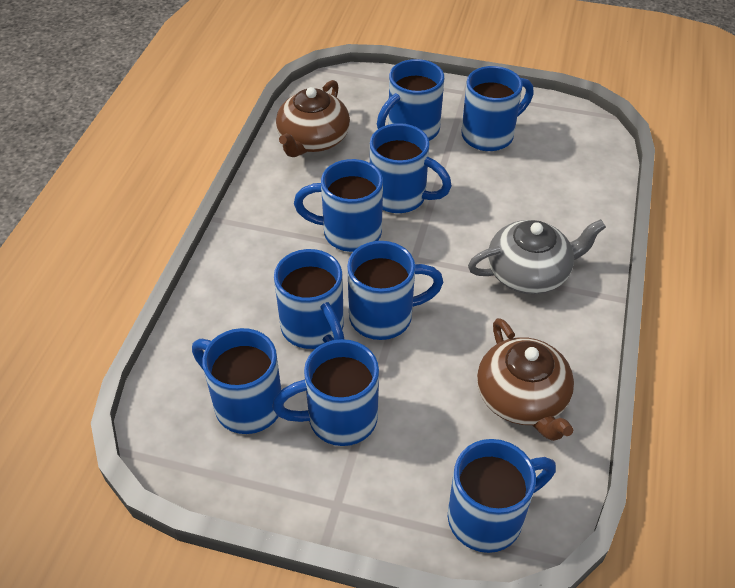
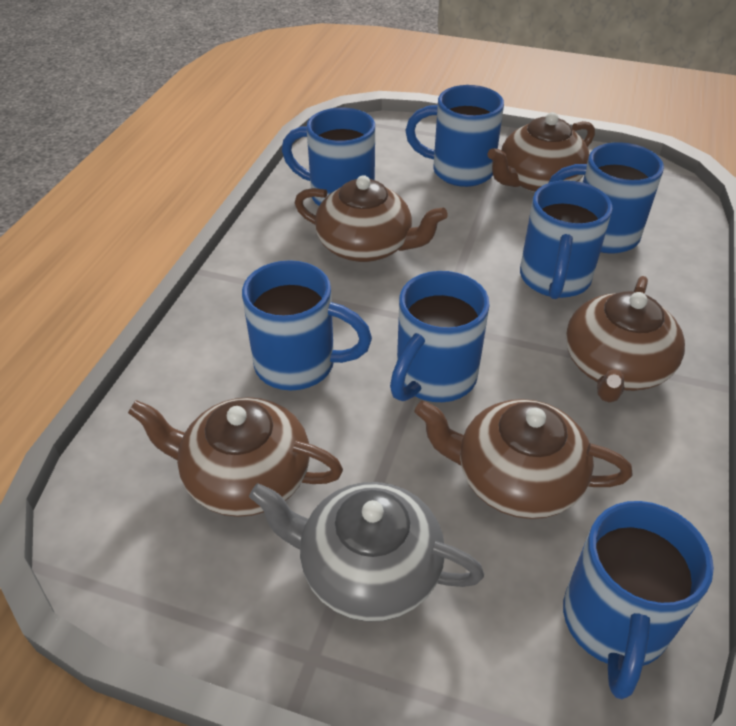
blue mug: 9 -> 7
brown teapot: 2 -> 5

